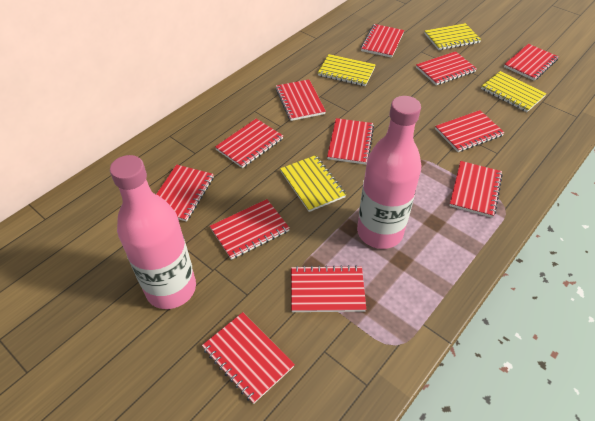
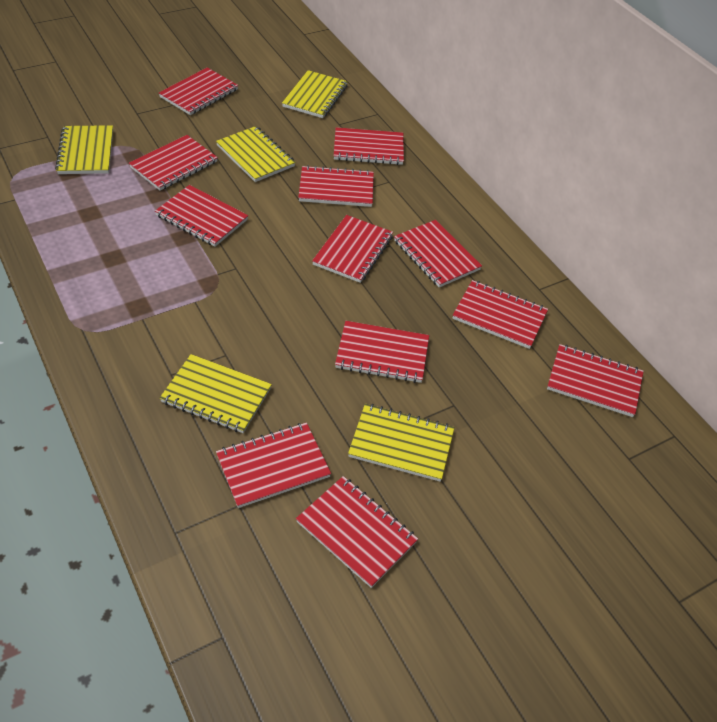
pink bottle: 2 -> 0
yellow notebook: 4 -> 5

